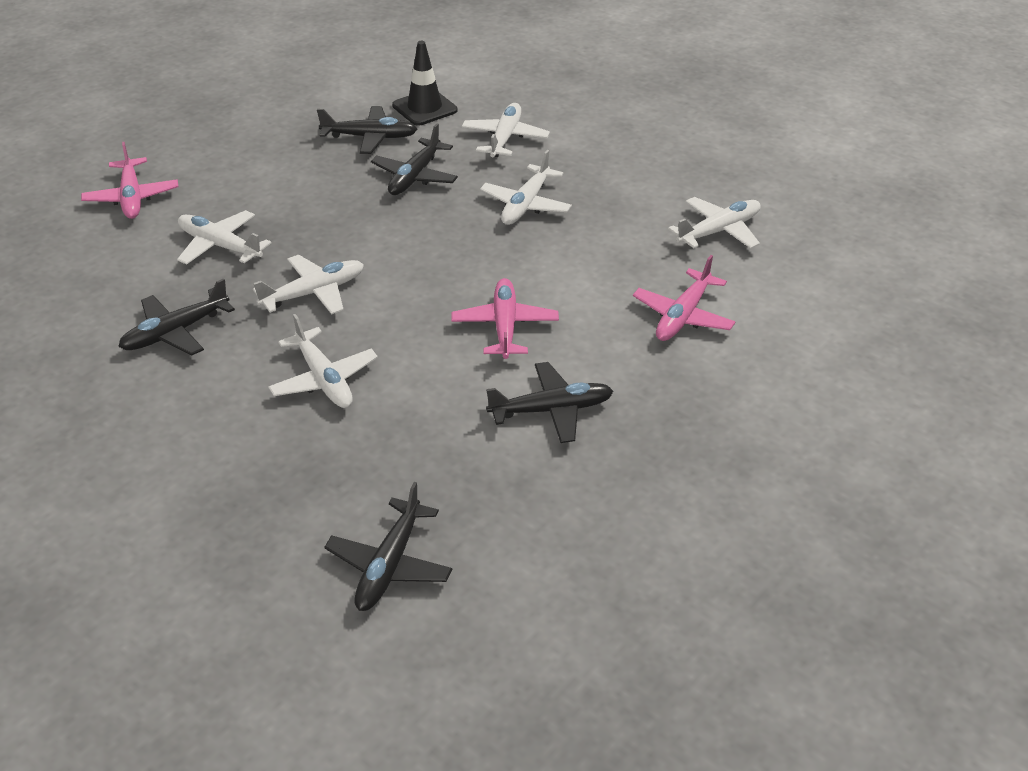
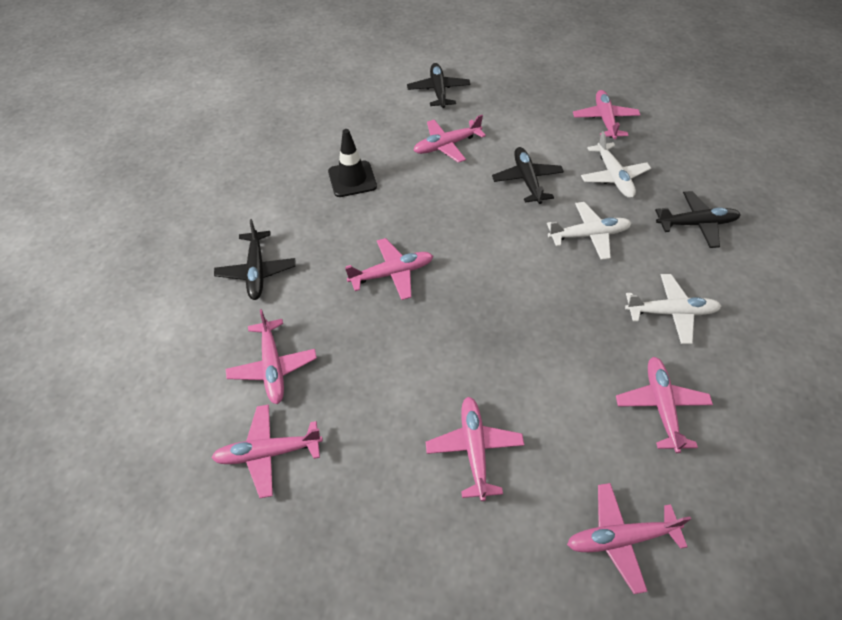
black plane: 5 -> 4
pink plane: 3 -> 8
white plane: 6 -> 3

